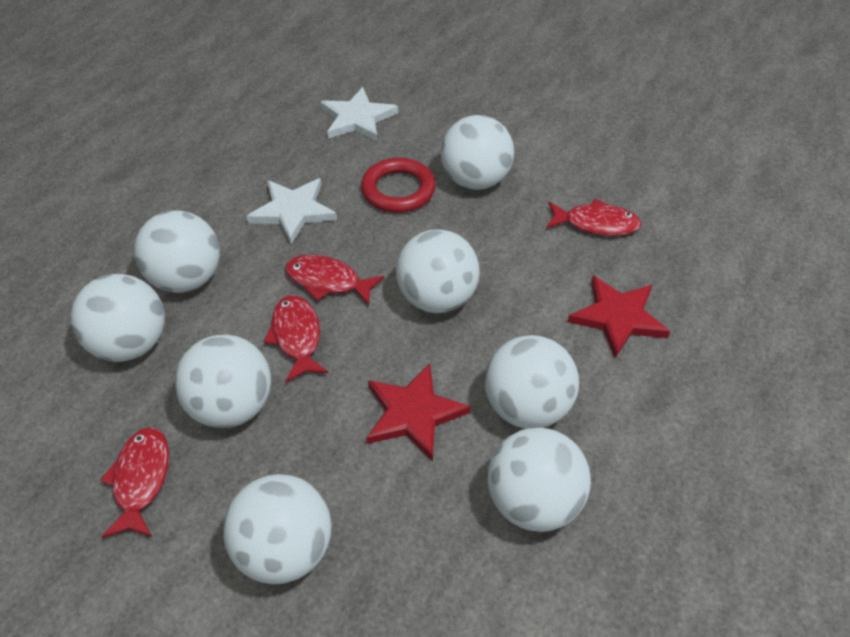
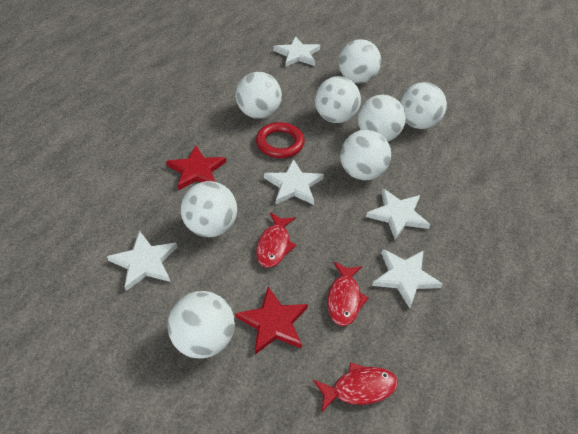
red fish: 4 -> 3
white star: 2 -> 5

